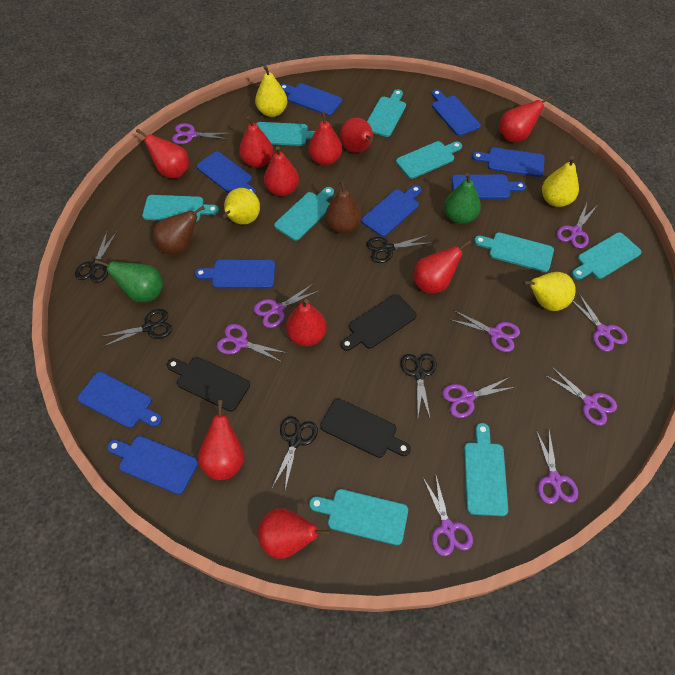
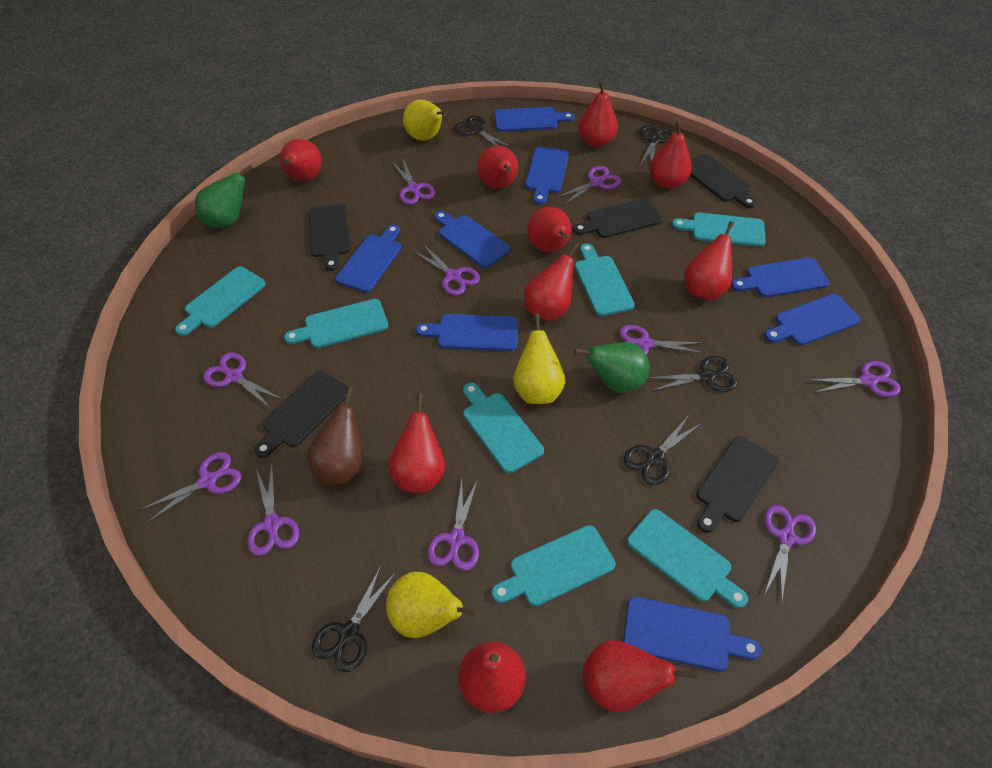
black cutting board: 3 -> 5
blue cutting board: 9 -> 8
brown pear: 2 -> 1
turquoise cutting board: 9 -> 7
yellow pear: 4 -> 3

